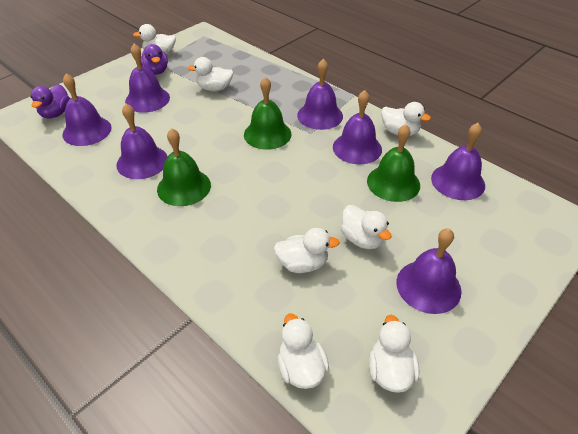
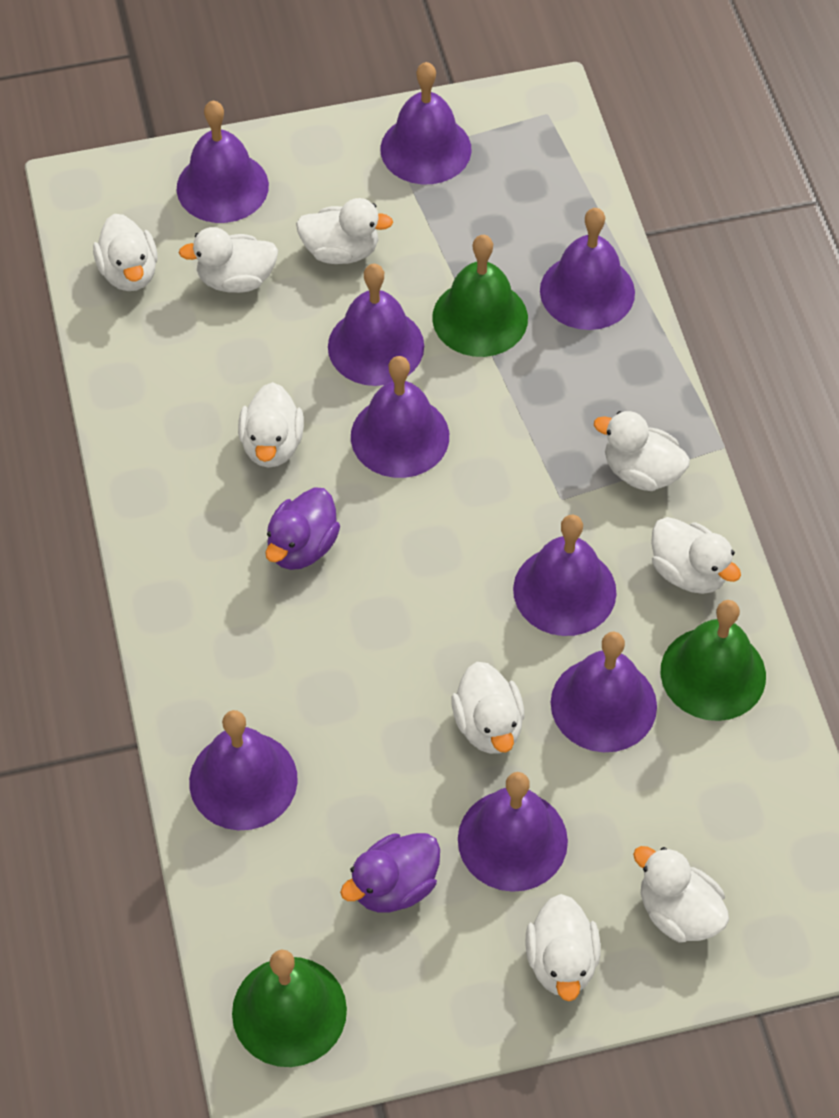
purple bell: 7 -> 9
white duck: 7 -> 9

